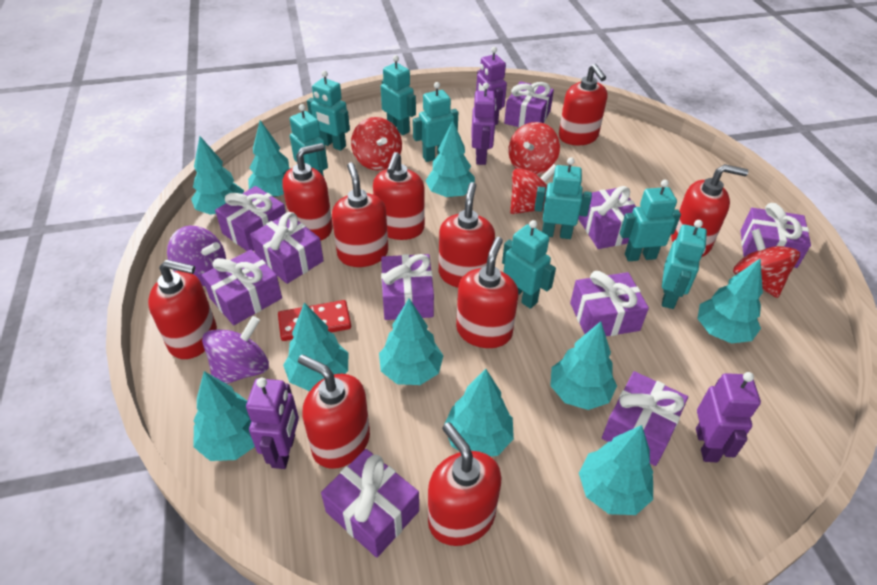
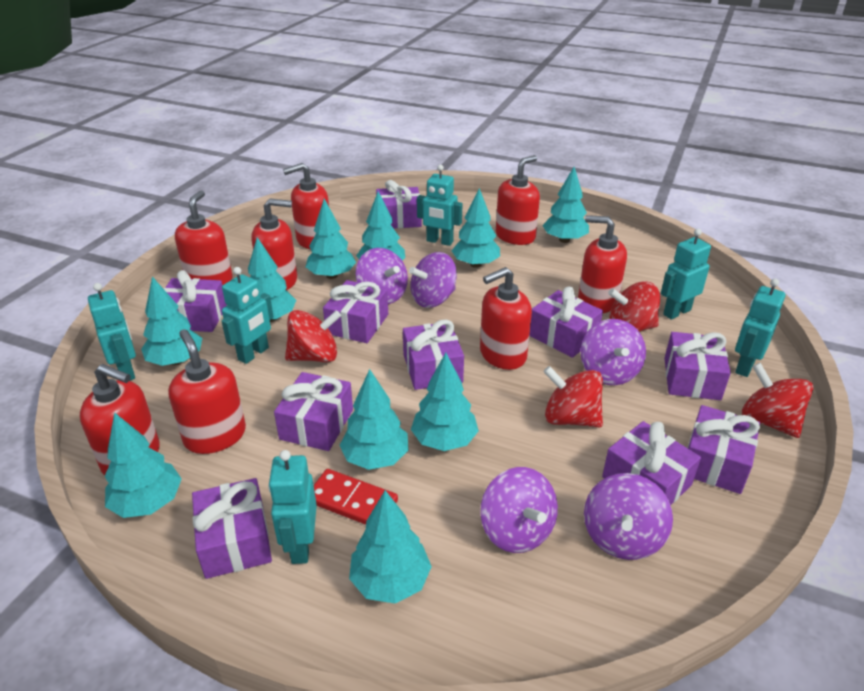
purple robot: 4 -> 0
purple spinning top: 2 -> 5
red soap dispenser: 10 -> 8
turquoise robot: 8 -> 6

